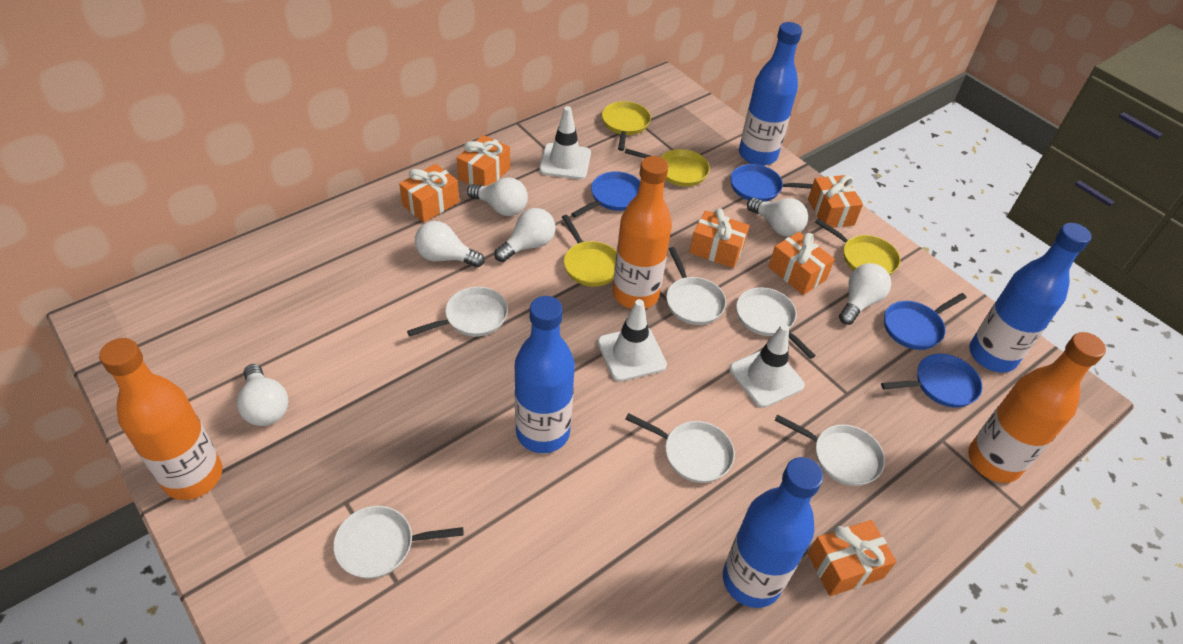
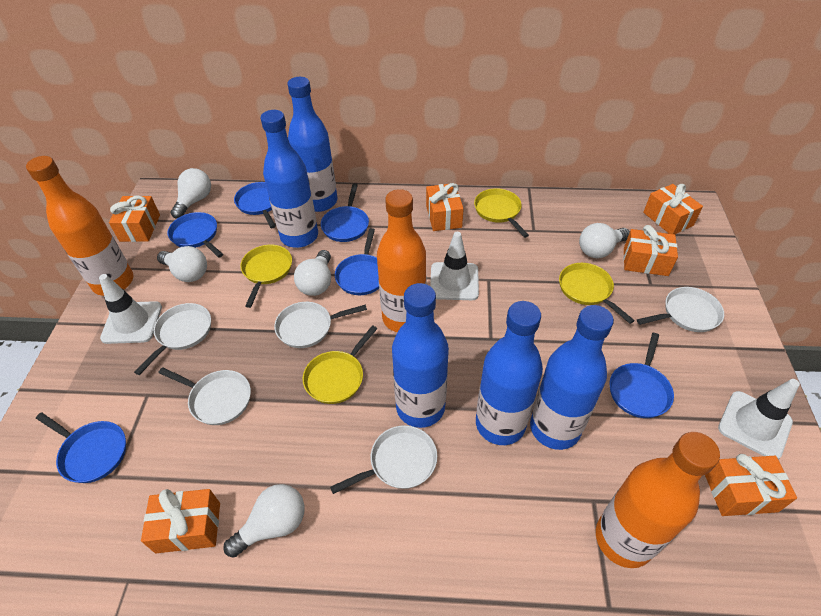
blue bottle: 4 -> 5
blue pan: 4 -> 6
white light bulb: 6 -> 5
white pan: 6 -> 5

